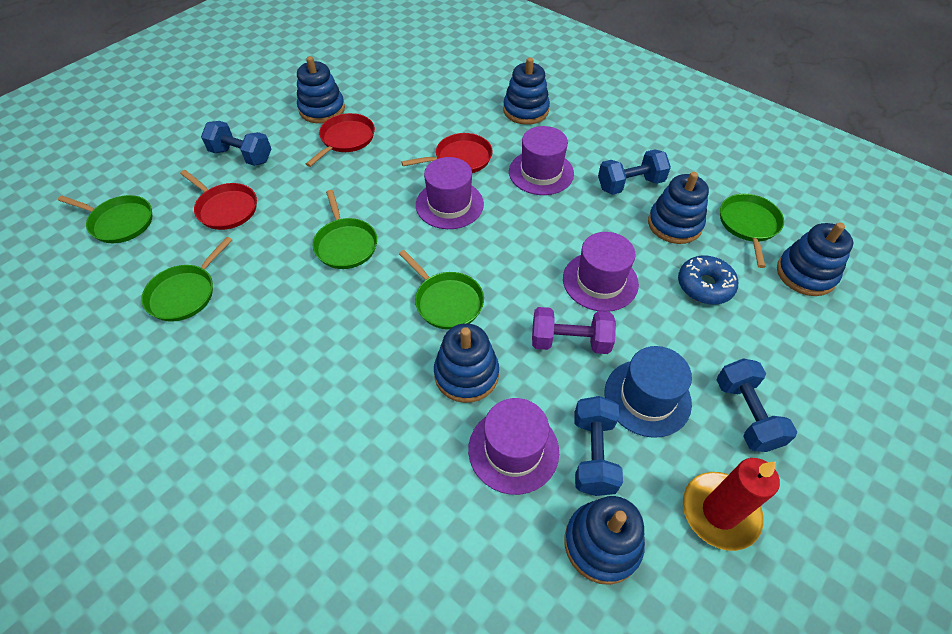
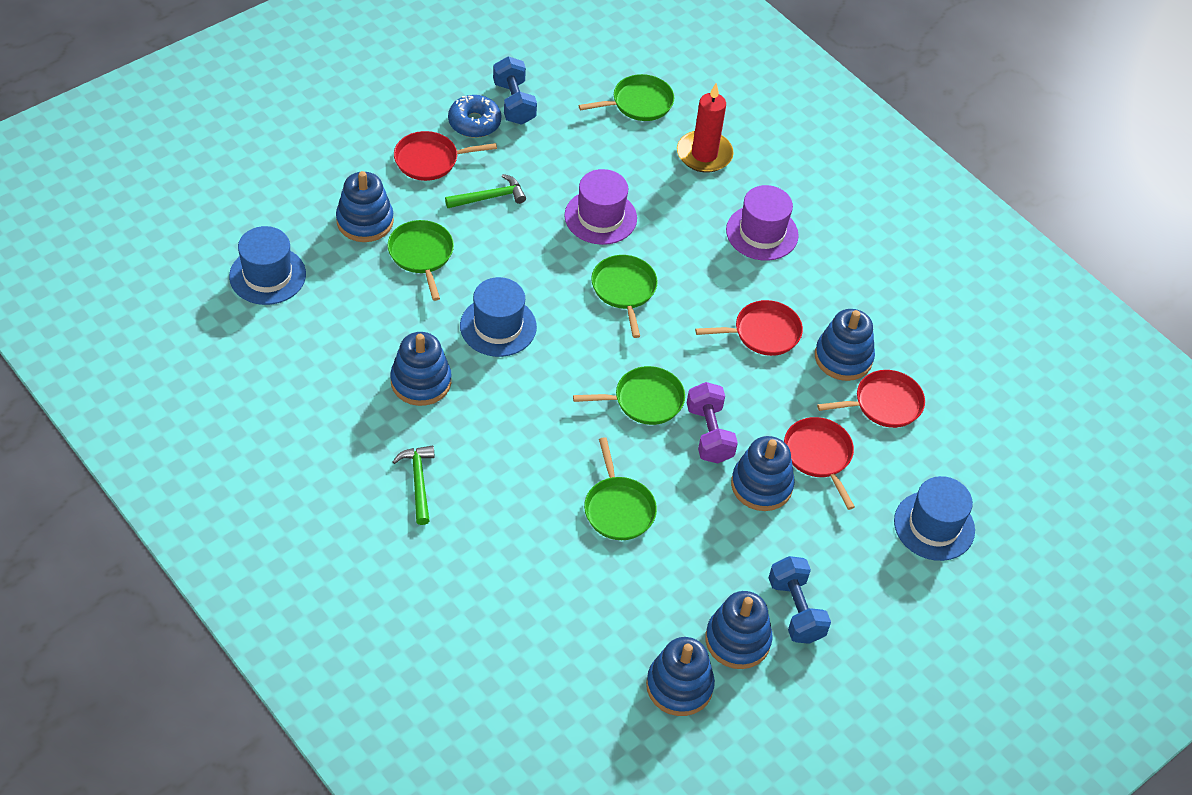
blue dumbbell: 4 -> 2
blue hat: 1 -> 3
green hammer: 0 -> 2
purple hat: 4 -> 2
red pan: 3 -> 4

